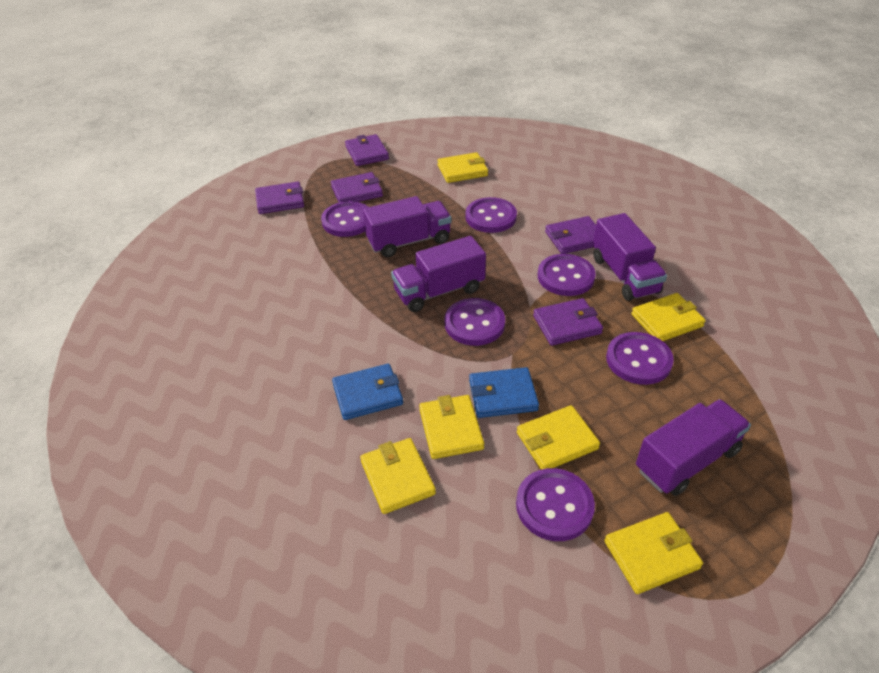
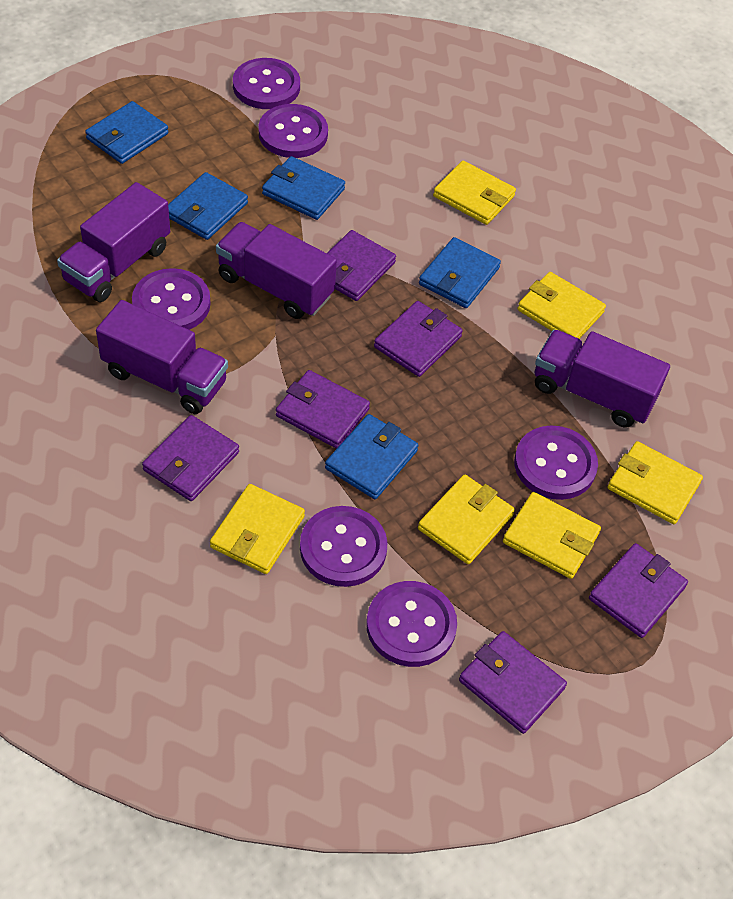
blue wallet: 2 -> 5
purple wallet: 5 -> 6

